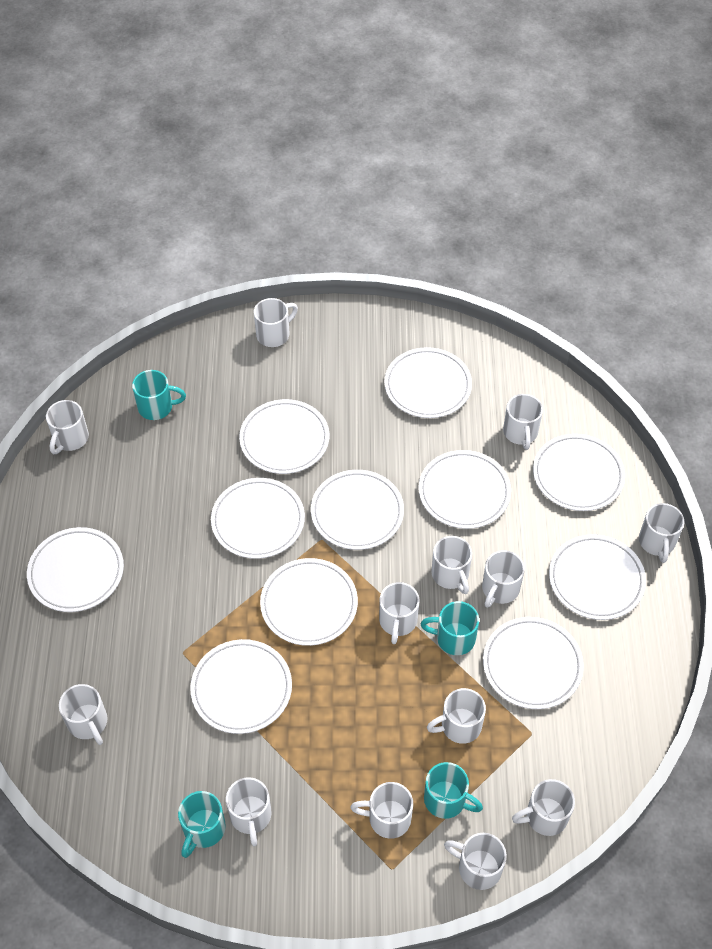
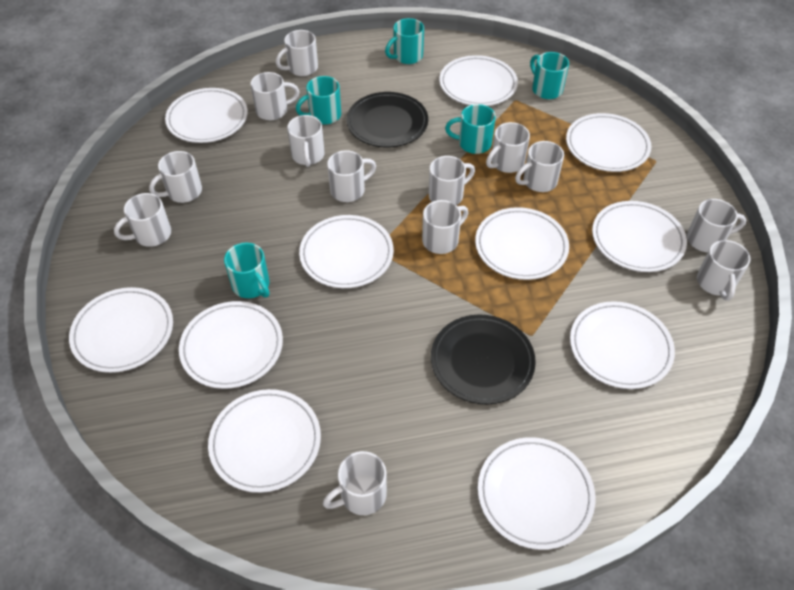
black plate: 0 -> 2
turquoise mug: 4 -> 5

